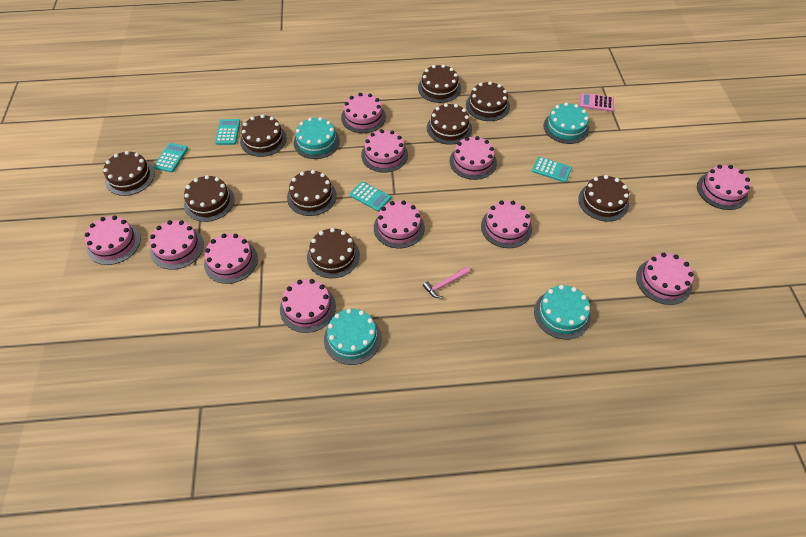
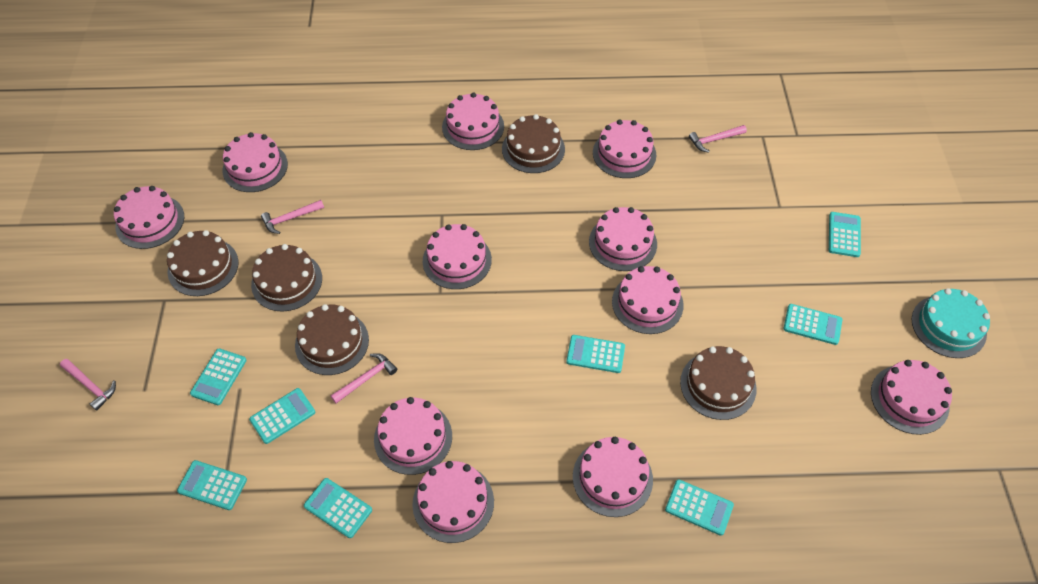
brown cake: 9 -> 5
pink calculator: 1 -> 0
pink hammer: 1 -> 4
turquoise cake: 4 -> 1
turquoise calculator: 4 -> 8

